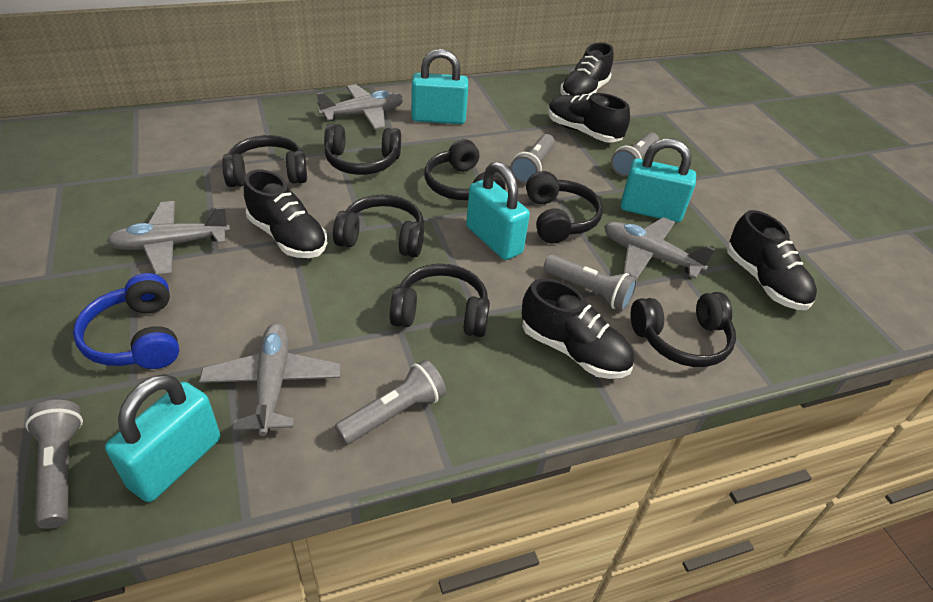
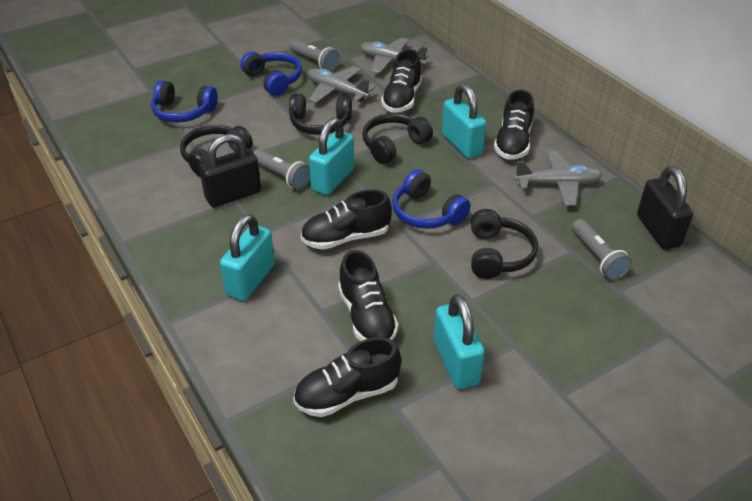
black headphones: 7 -> 4
black padlock: 0 -> 2
blue headphones: 1 -> 3
grey flashlight: 5 -> 3
grey plane: 4 -> 3

